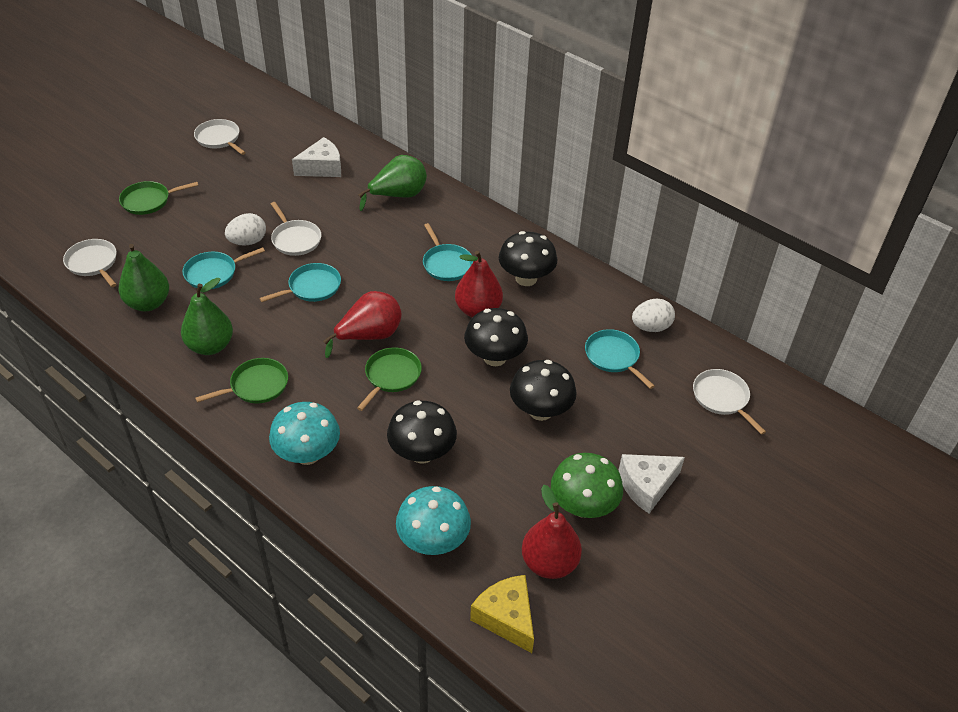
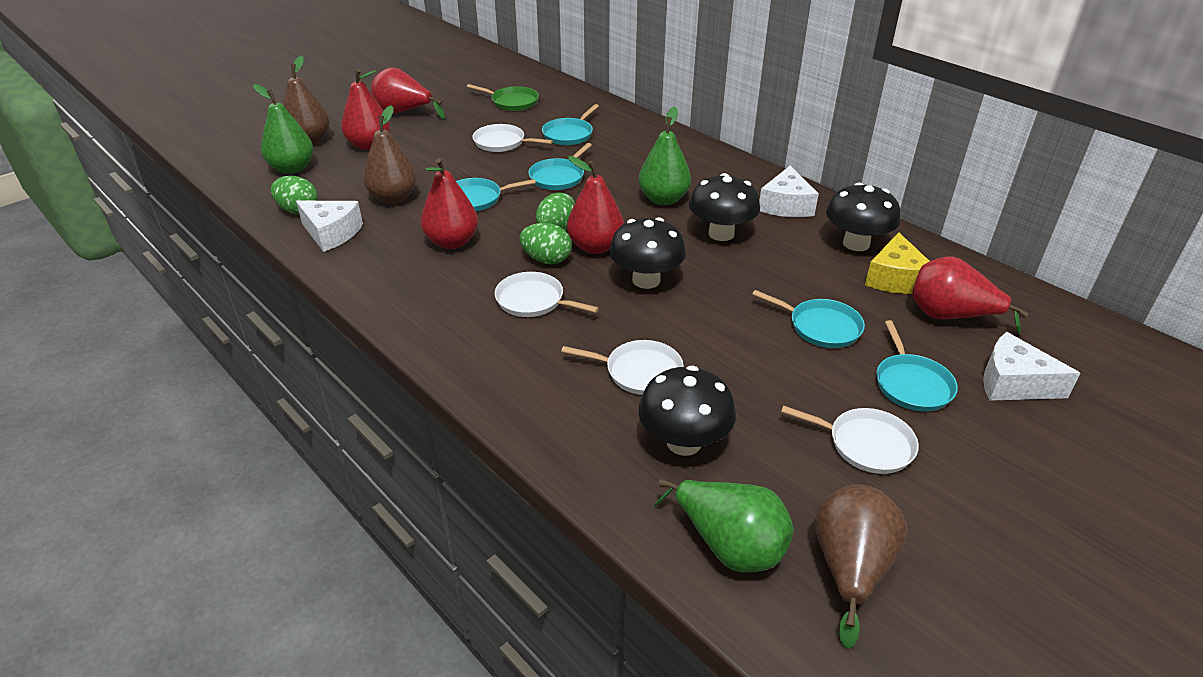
brown pear: 0 -> 3
green egg: 0 -> 3
green mushroom: 1 -> 0
green pan: 3 -> 1
red pear: 3 -> 5
turquoise mushroom: 2 -> 0
turquoise pan: 4 -> 5
white cheese: 2 -> 3
white egg: 2 -> 0

